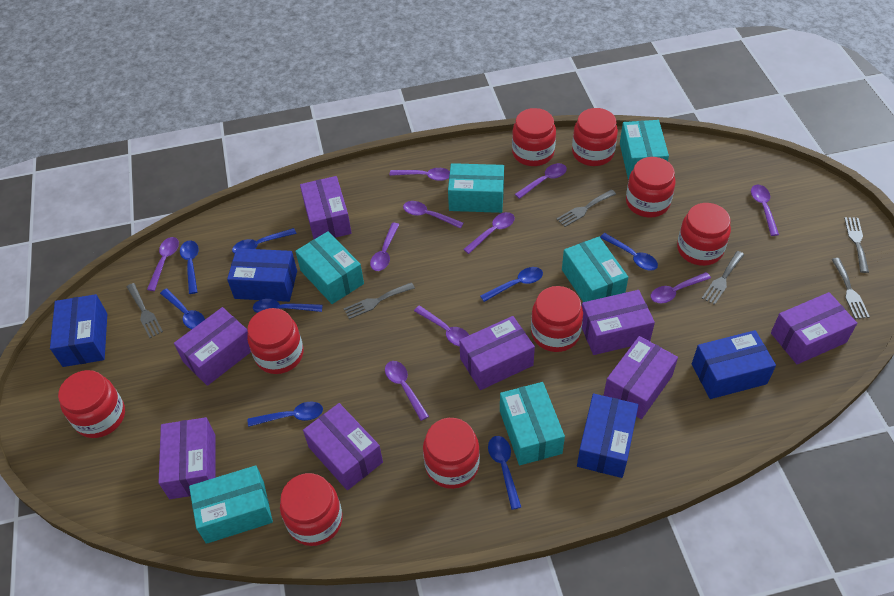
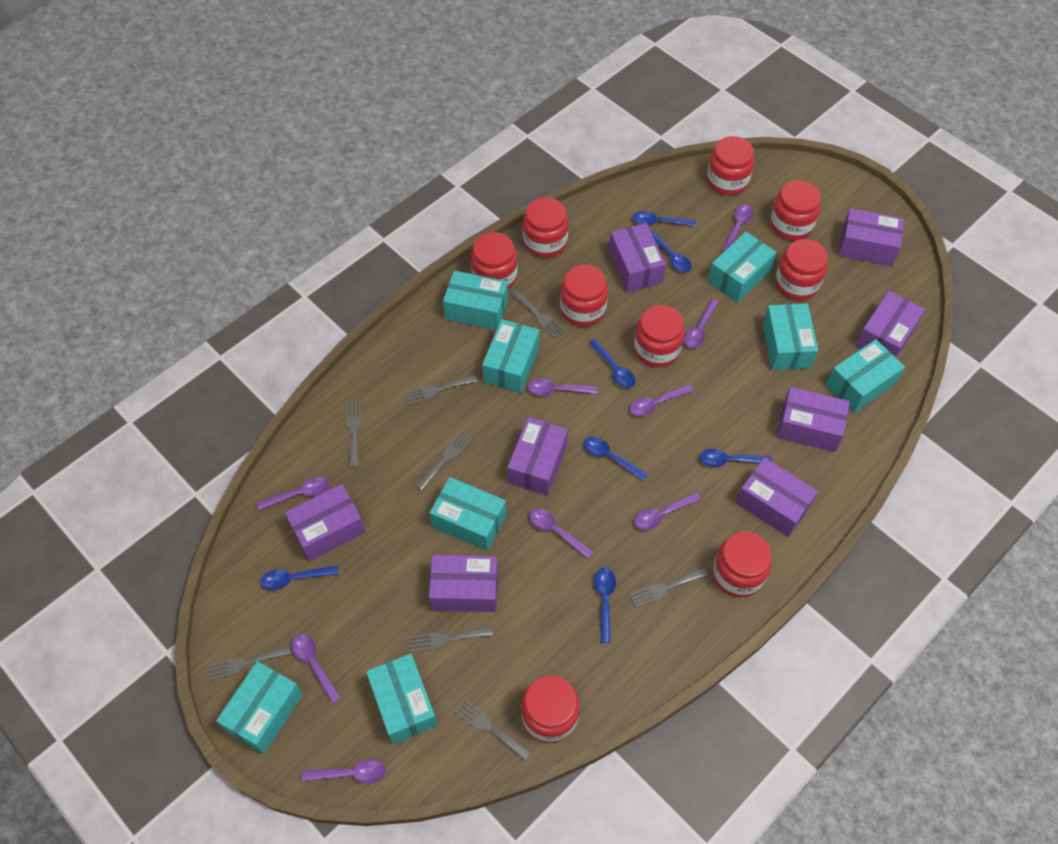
blue box: 4 -> 0
blue spoon: 8 -> 7
grey fork: 6 -> 8
purple spoon: 10 -> 9
turquoise box: 6 -> 8

